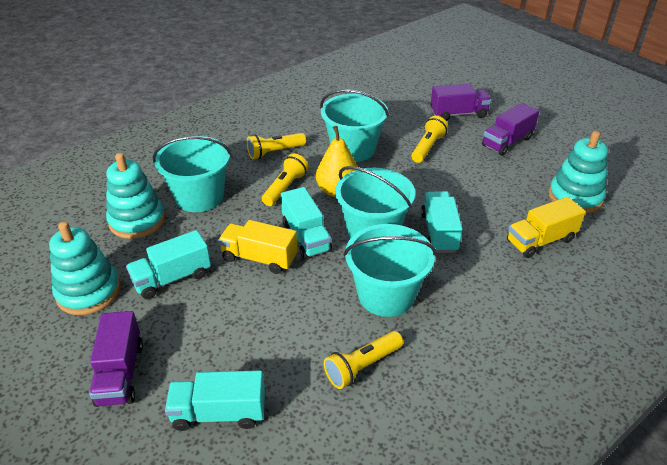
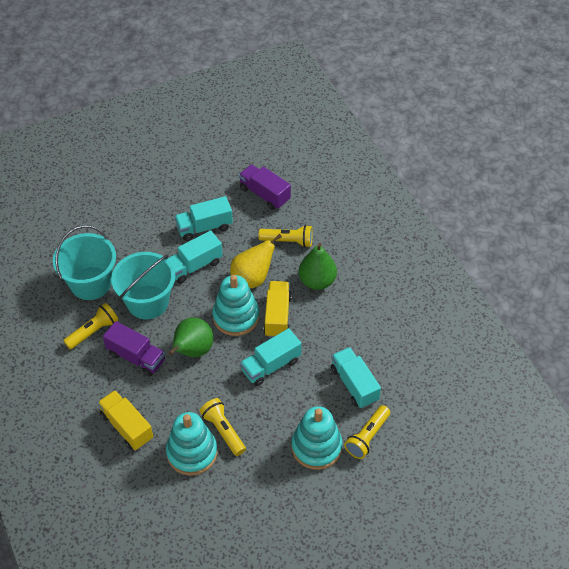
green pear: 0 -> 2
purple truck: 3 -> 2
turquoise bucket: 4 -> 2

